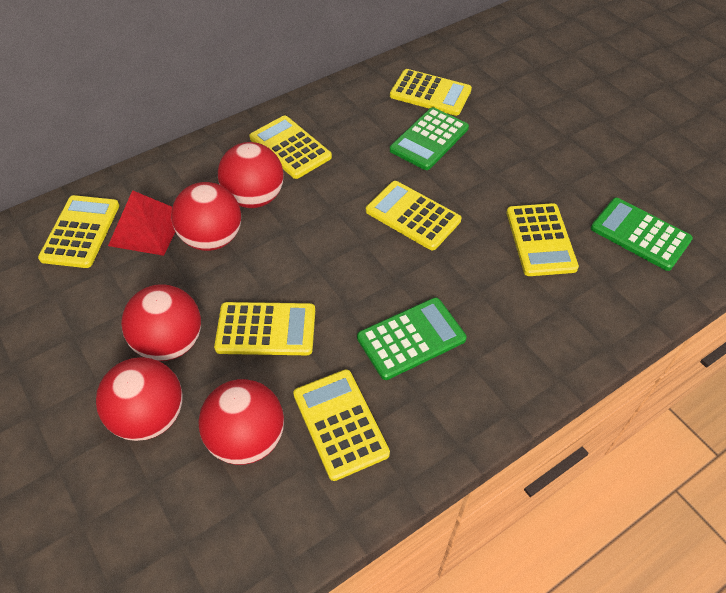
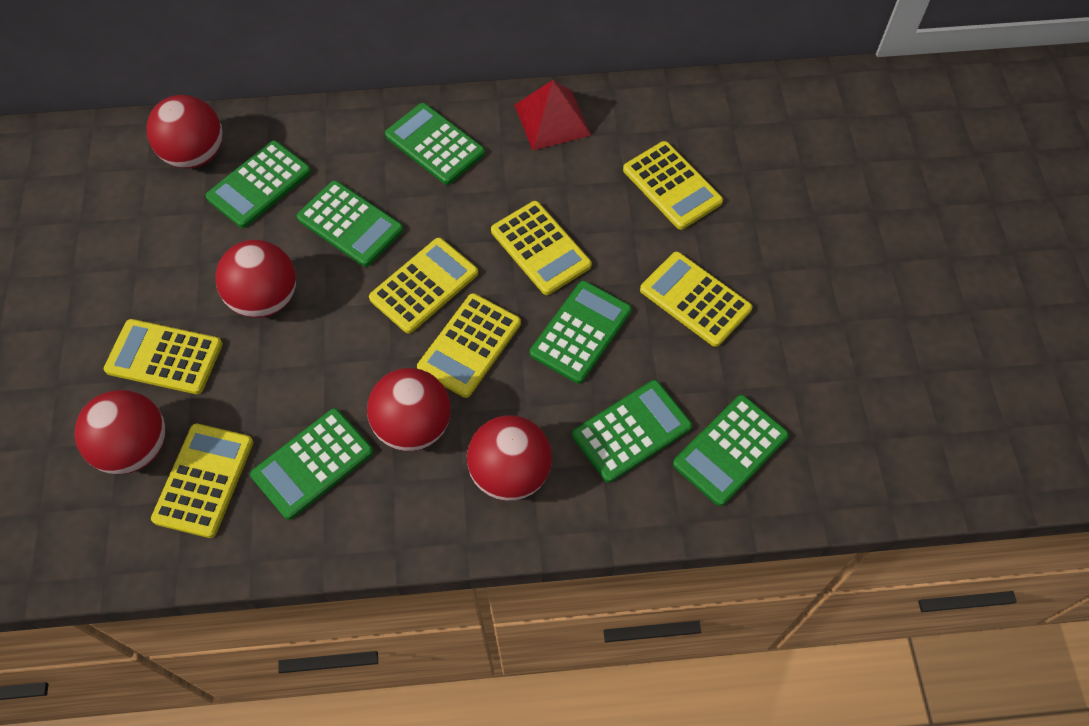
green calculator: 3 -> 7

